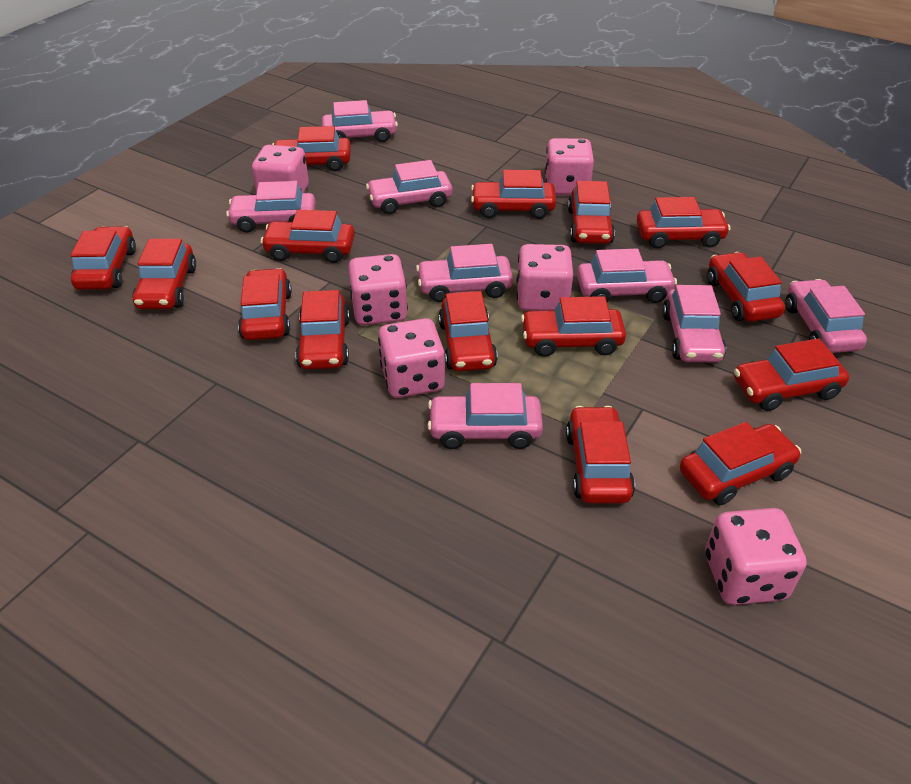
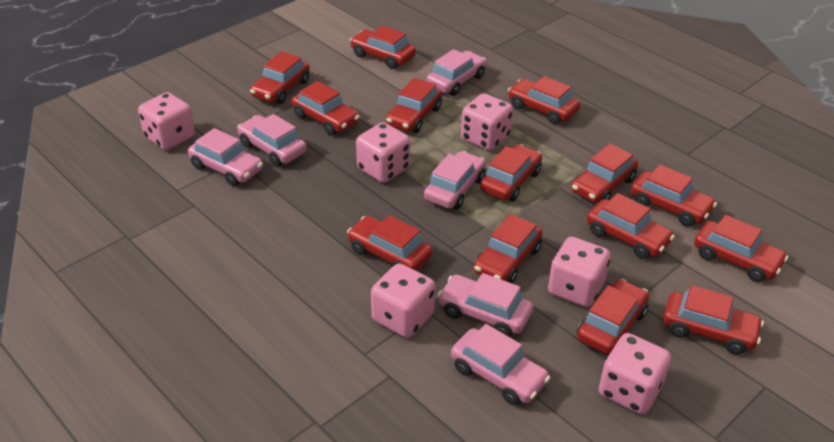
pink car: 8 -> 6
red car: 15 -> 14

